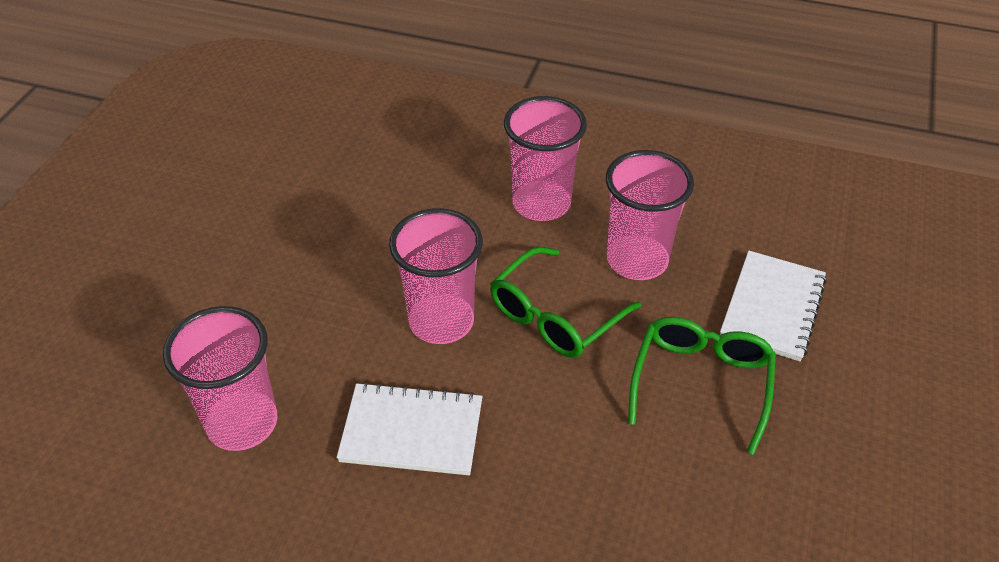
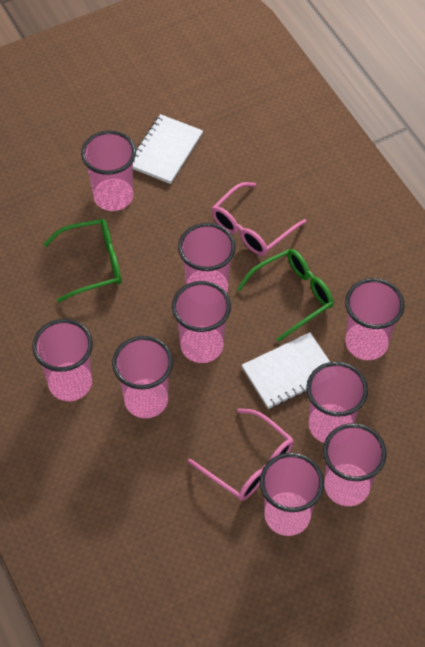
pink cup: 4 -> 9
pink glasses: 0 -> 2

